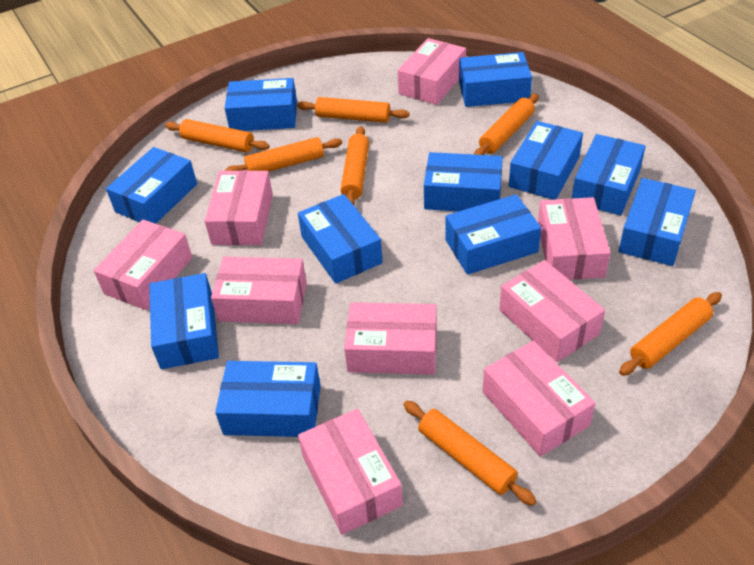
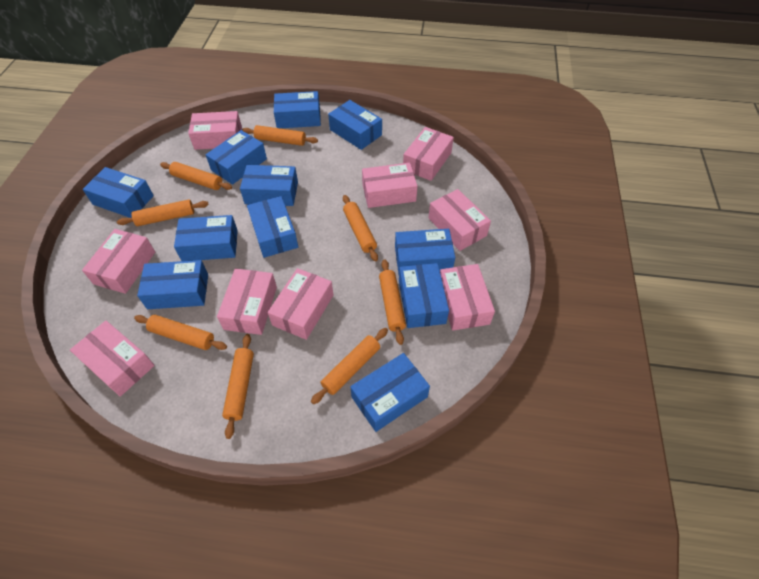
orange rolling pin: 7 -> 8

